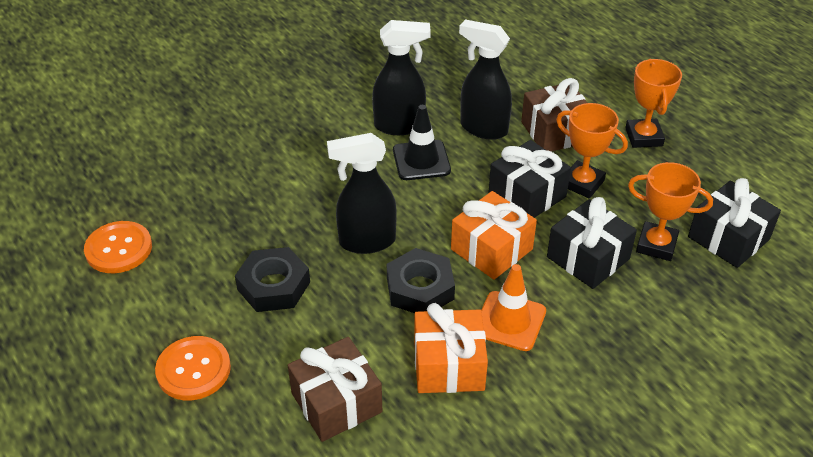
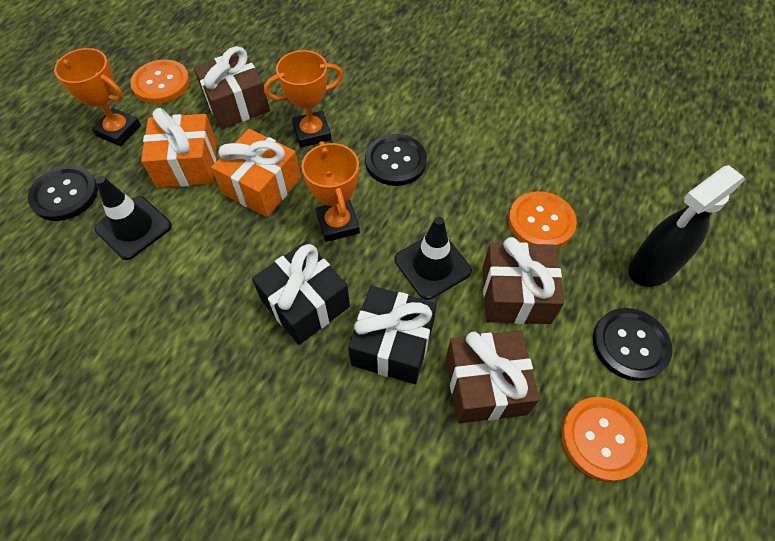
black button: 0 -> 3
black gift: 3 -> 2
black nut: 2 -> 0
black spray bottle: 3 -> 1
black traffic cone: 1 -> 2
brown gift: 2 -> 3
orange button: 2 -> 3
orange traffic cone: 1 -> 0

